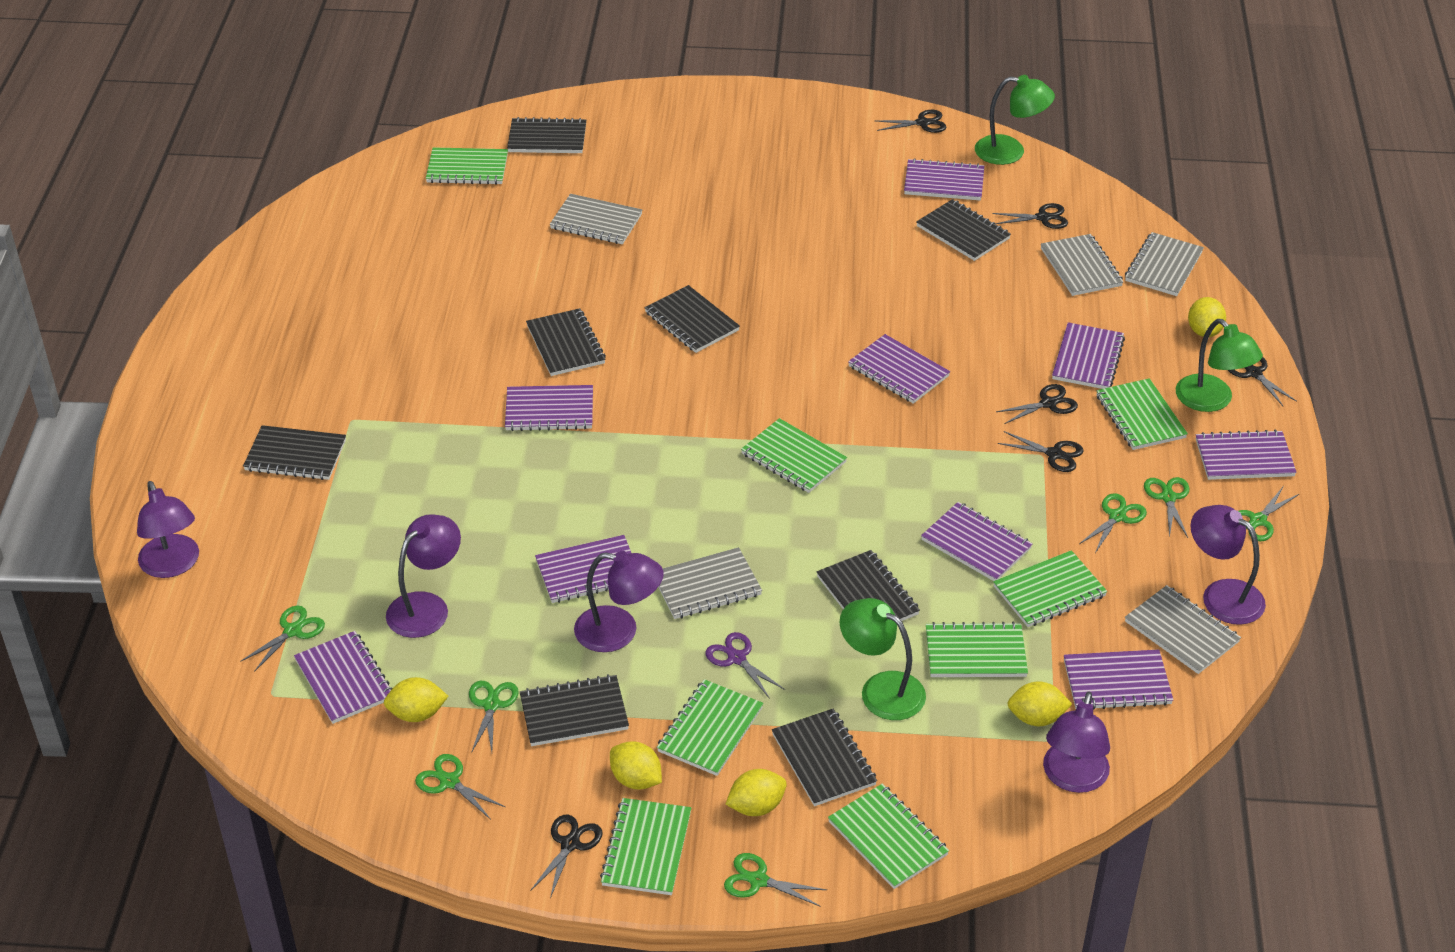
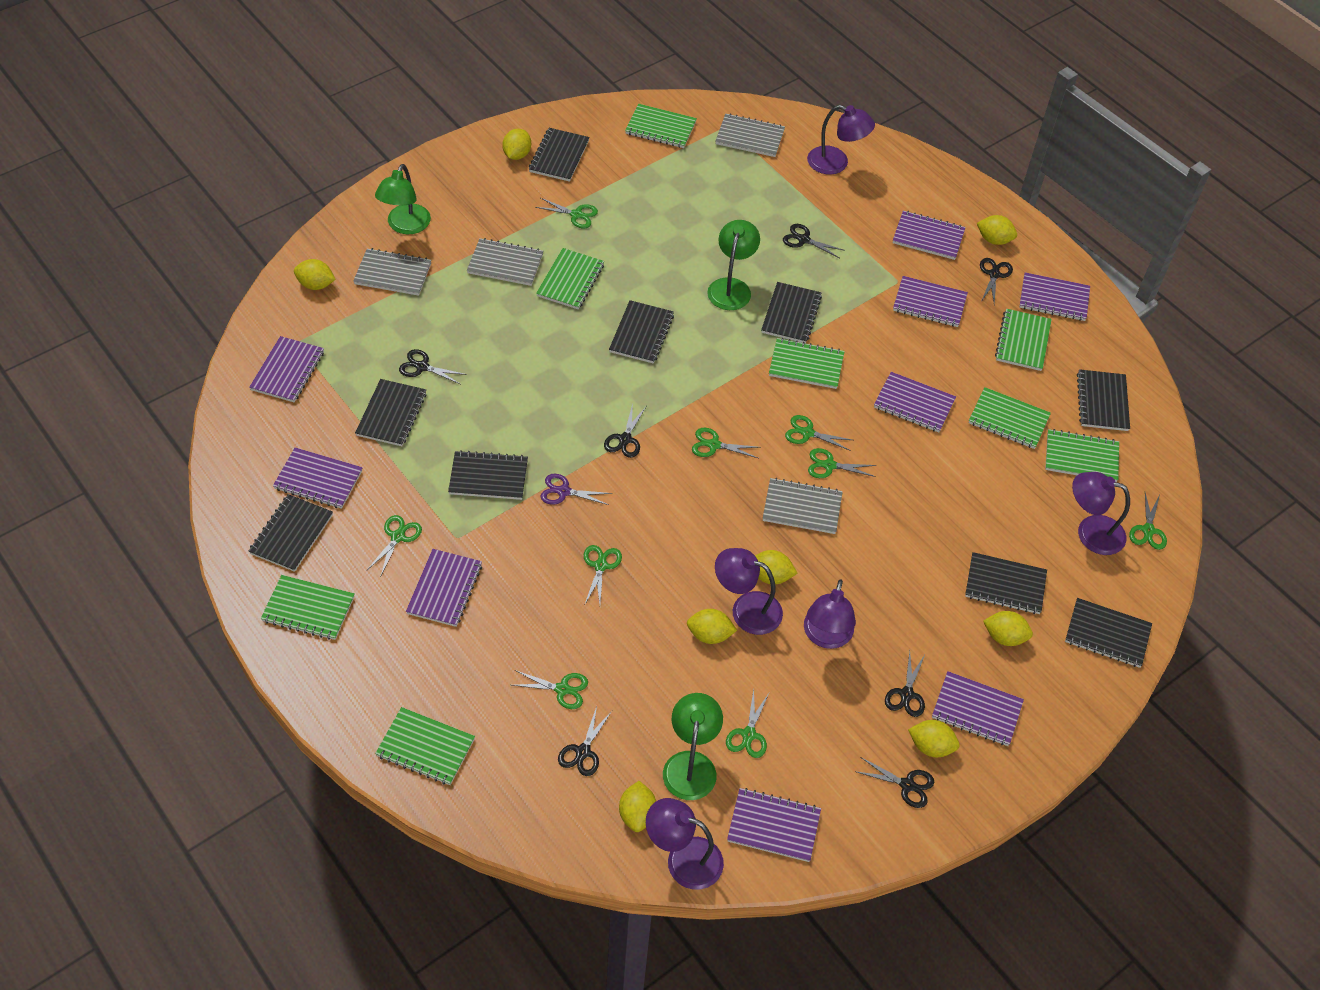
black notebook: 8 -> 9
black scissors: 6 -> 7
green scissors: 7 -> 9
grey notebook: 5 -> 4
yellow lemon: 5 -> 8

